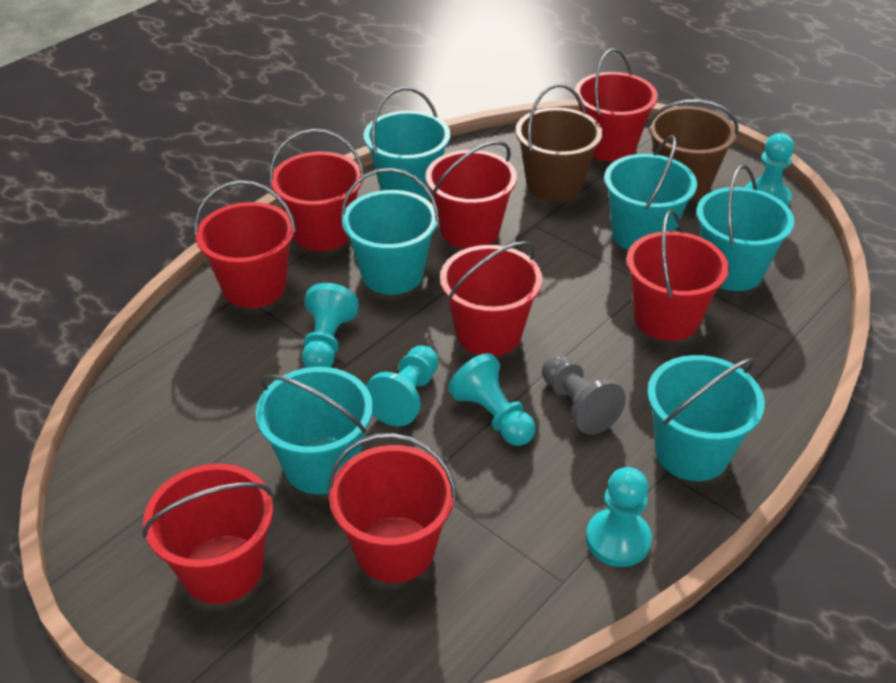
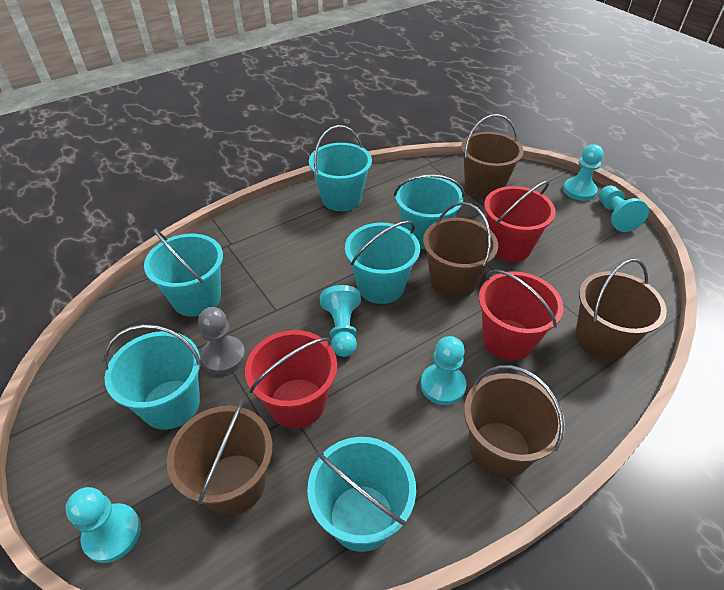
brown bucket: 2 -> 5
red bucket: 8 -> 3

